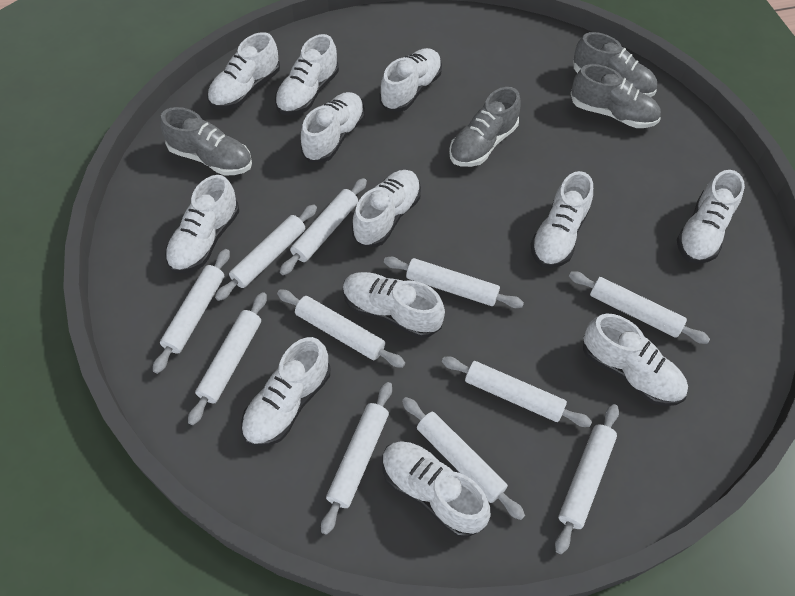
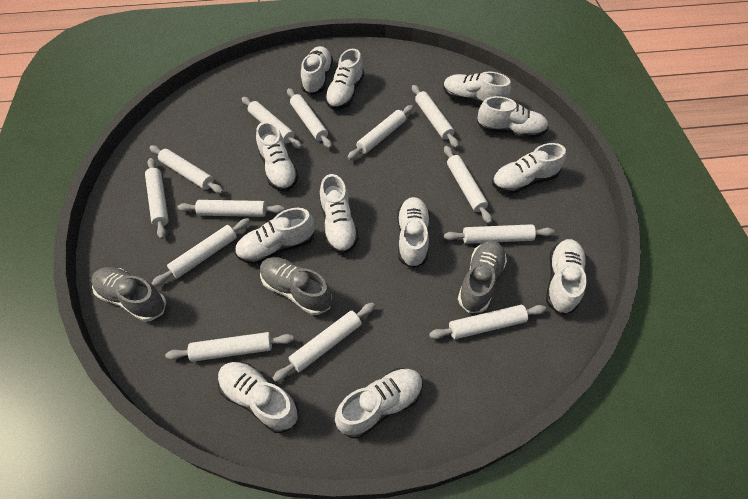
grey shoe: 4 -> 3
white rolling pin: 11 -> 13

